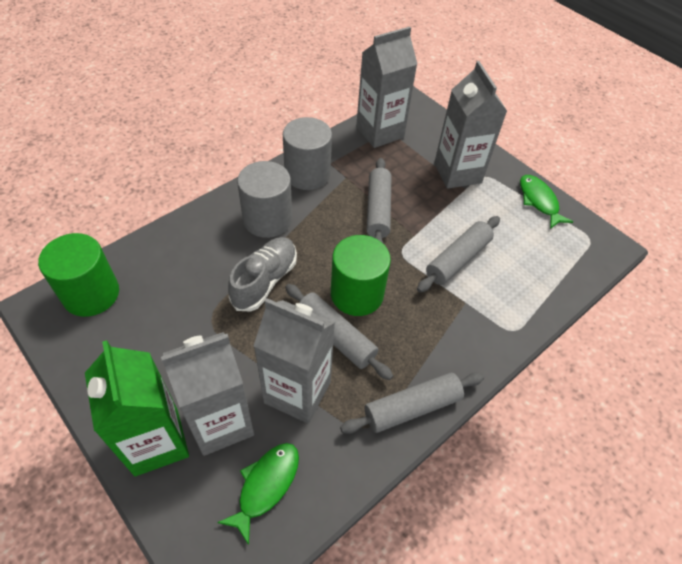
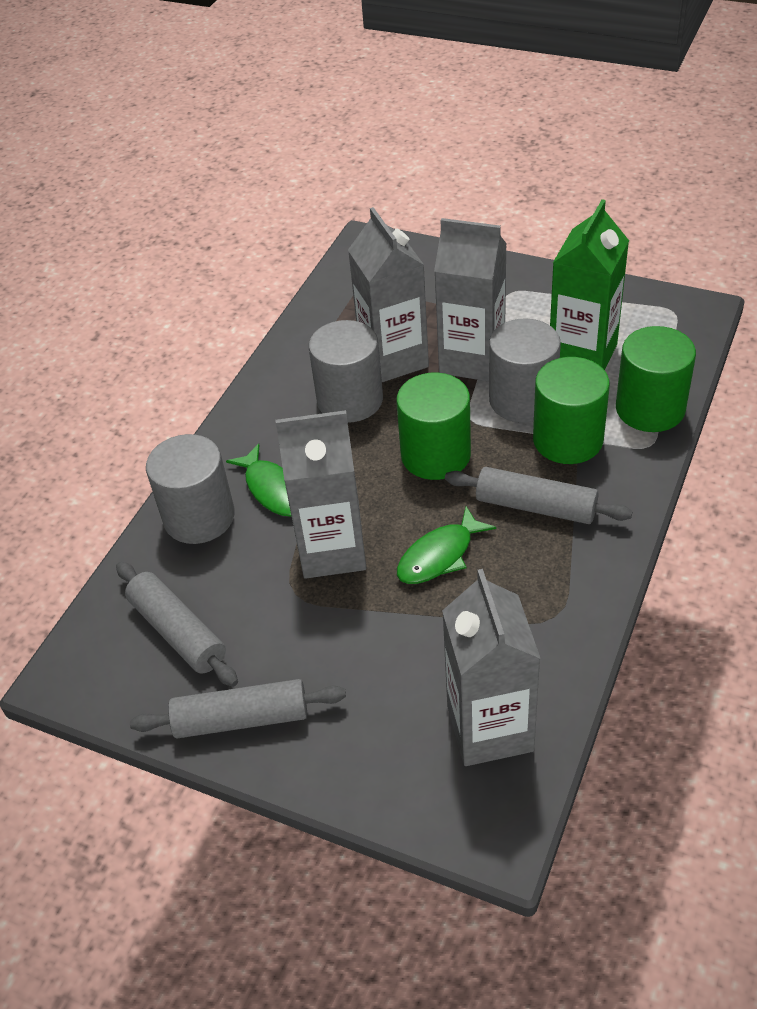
green cylinder: 2 -> 3
grey cylinder: 2 -> 3
grey rolling pin: 4 -> 3
grey shoe: 1 -> 0

